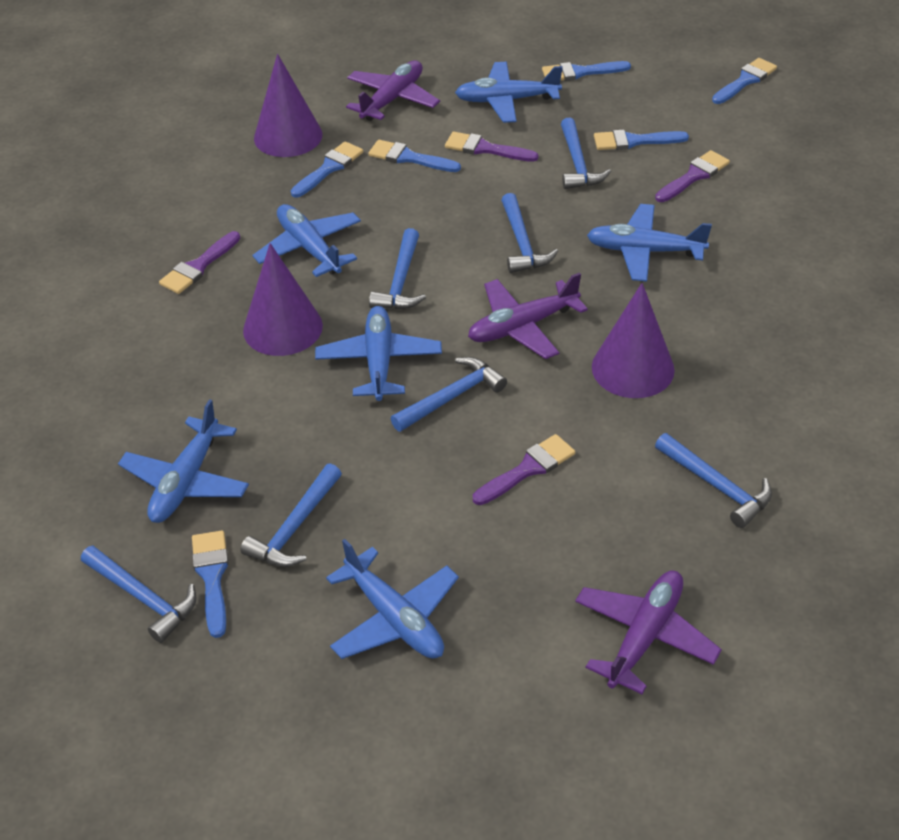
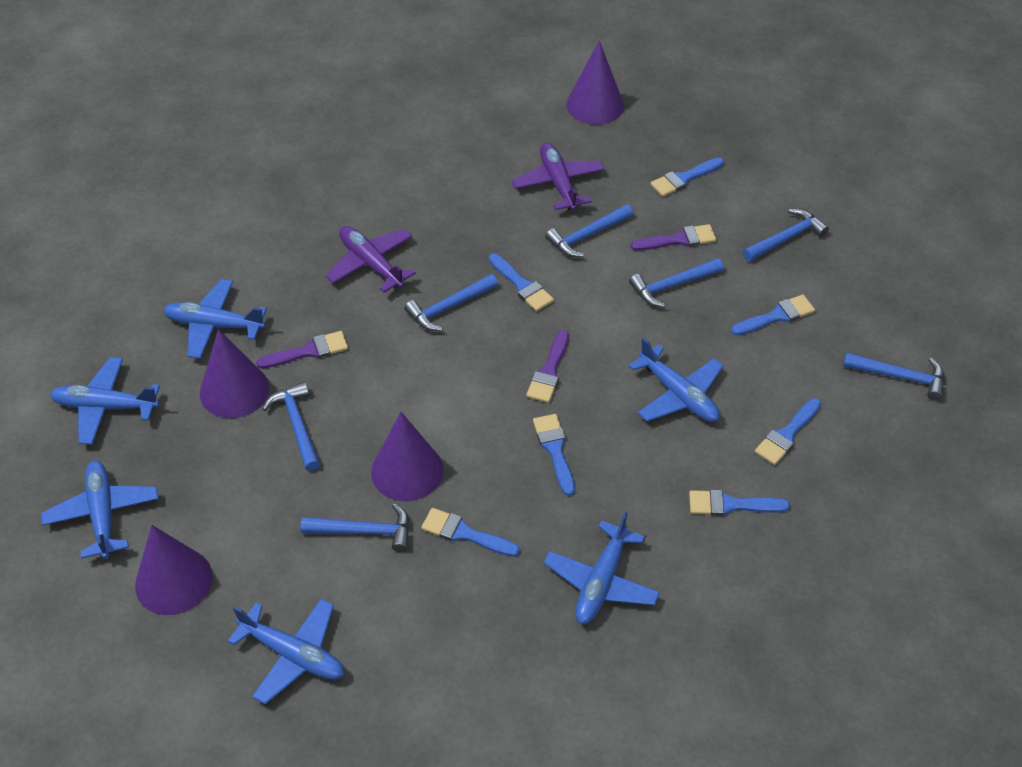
blue brush: 6 -> 7
purple brush: 4 -> 3
purple cone: 3 -> 4
purple plane: 3 -> 2

